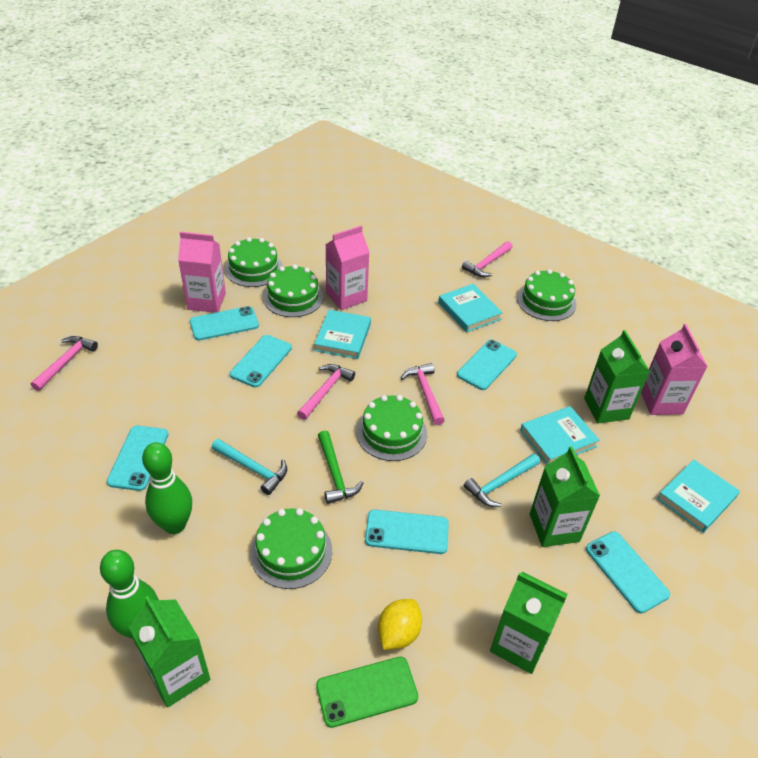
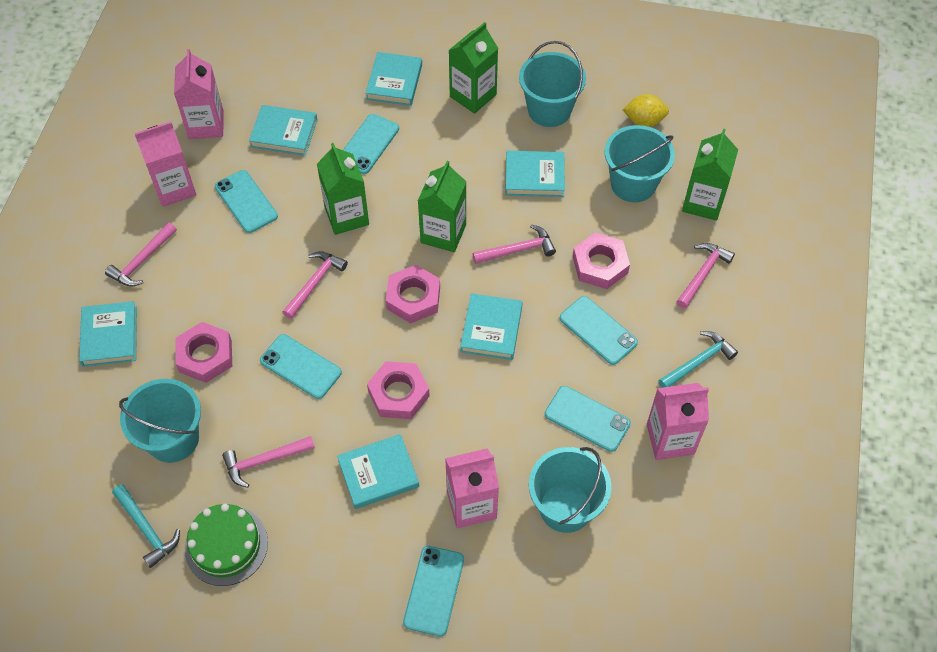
green bowling pin: 2 -> 0
green cake: 5 -> 1
green hammer: 1 -> 0
green phone: 1 -> 0
pink carton: 3 -> 4
pink hammer: 4 -> 5
pink nut: 0 -> 4
turquoise book: 4 -> 6
turquoise bucket: 0 -> 4

